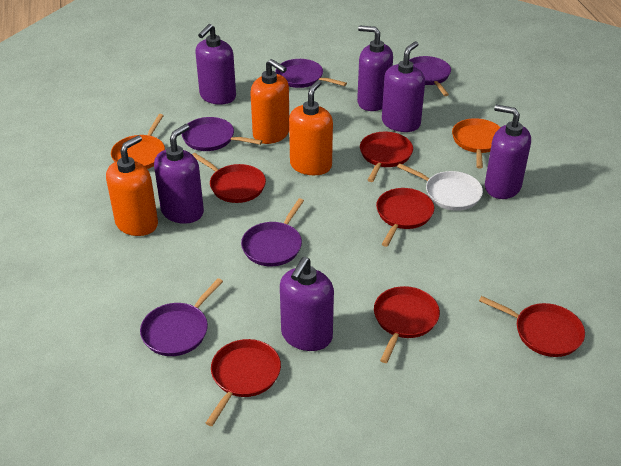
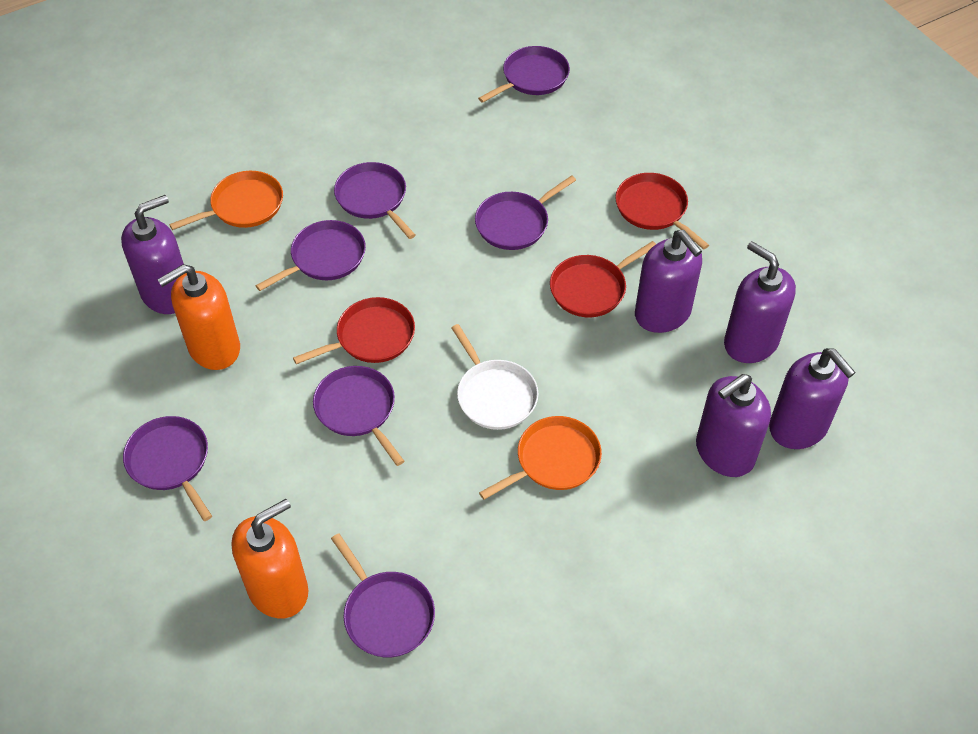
orange soap dispenser: 3 -> 2
purple pan: 5 -> 7
purple soap dispenser: 6 -> 5
red pan: 6 -> 3

